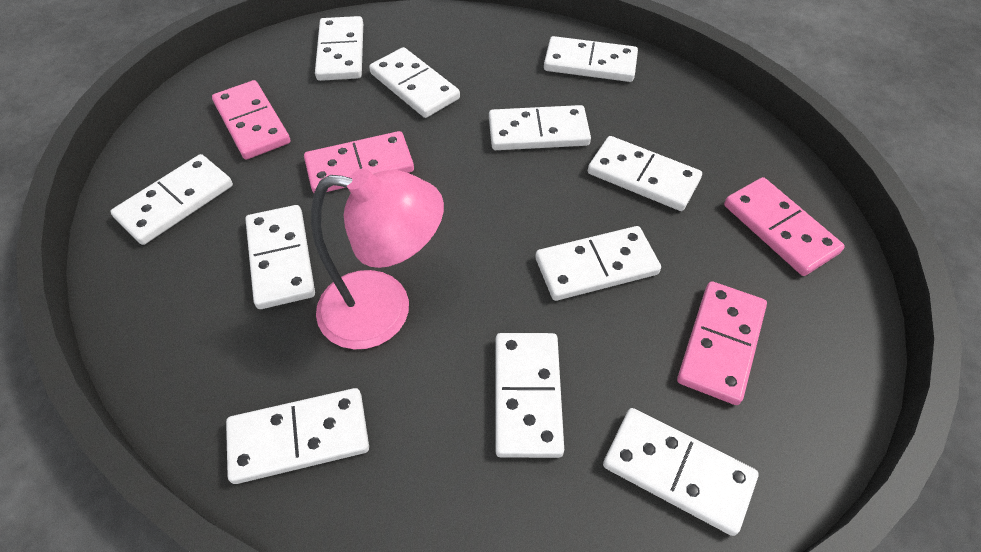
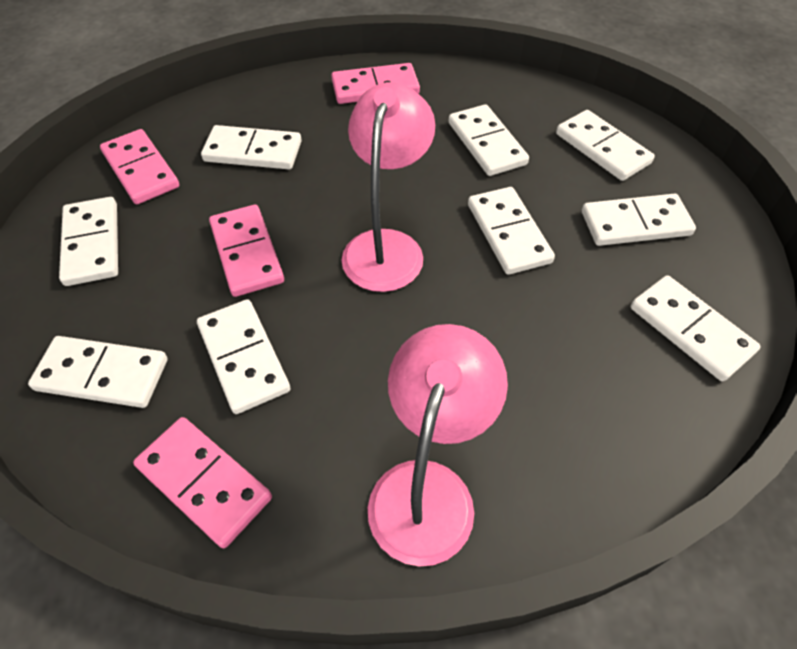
pink lamp: 1 -> 2
white domino: 11 -> 9

